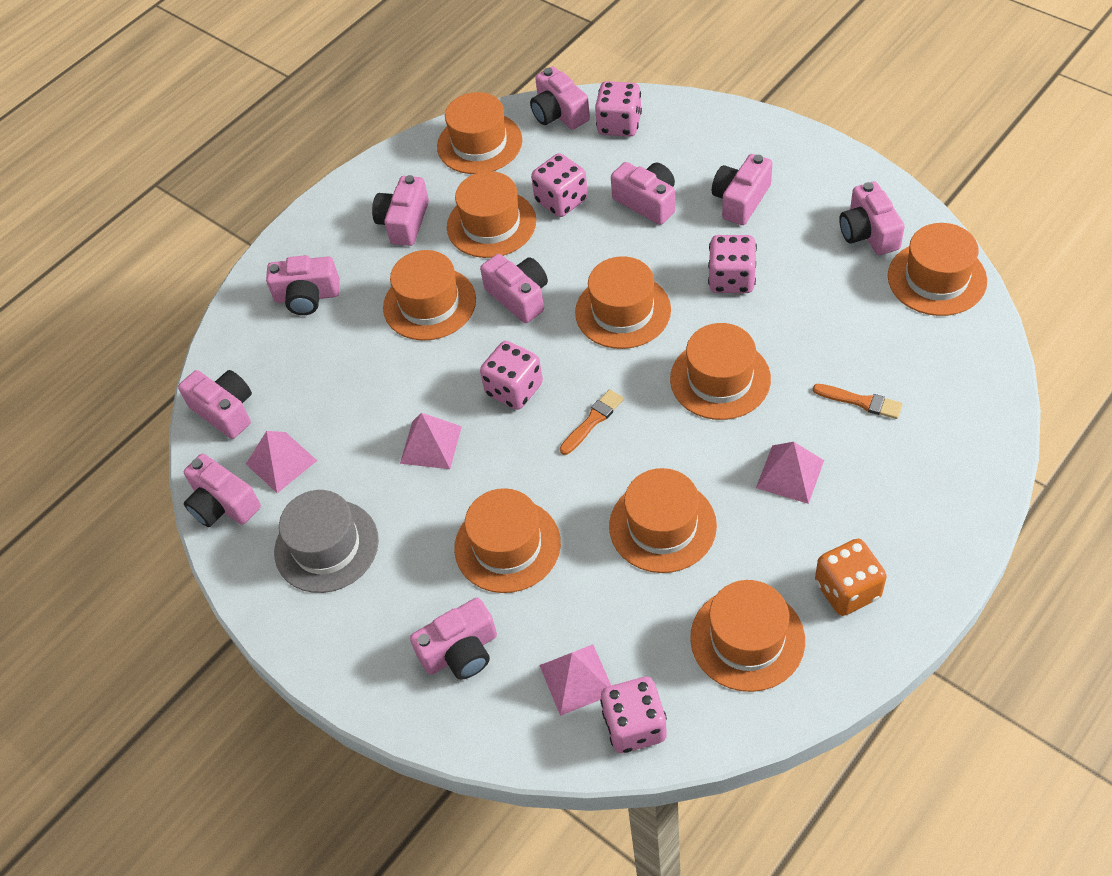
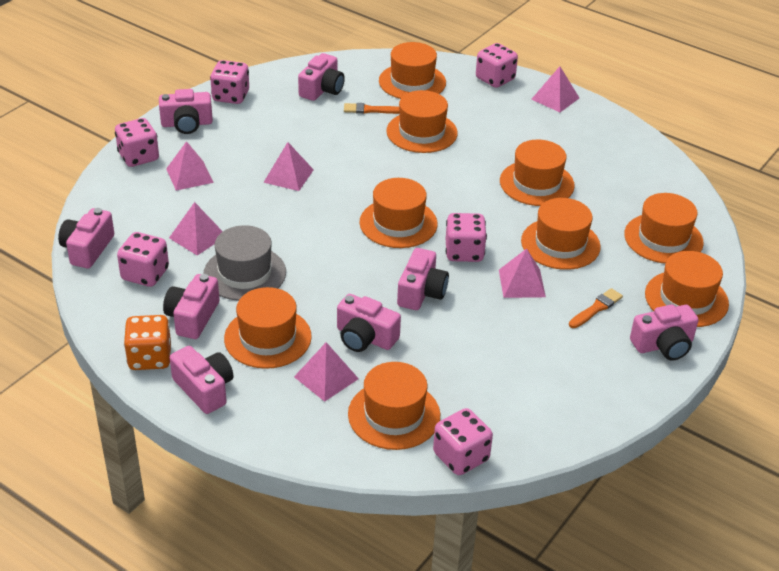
pink camera: 10 -> 8
pink dice: 5 -> 6
pink pyramid: 4 -> 6

